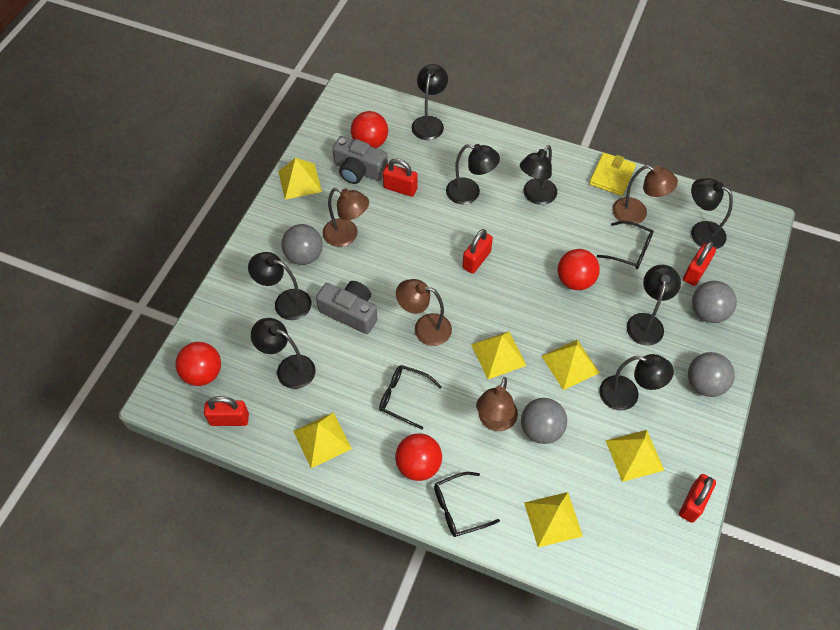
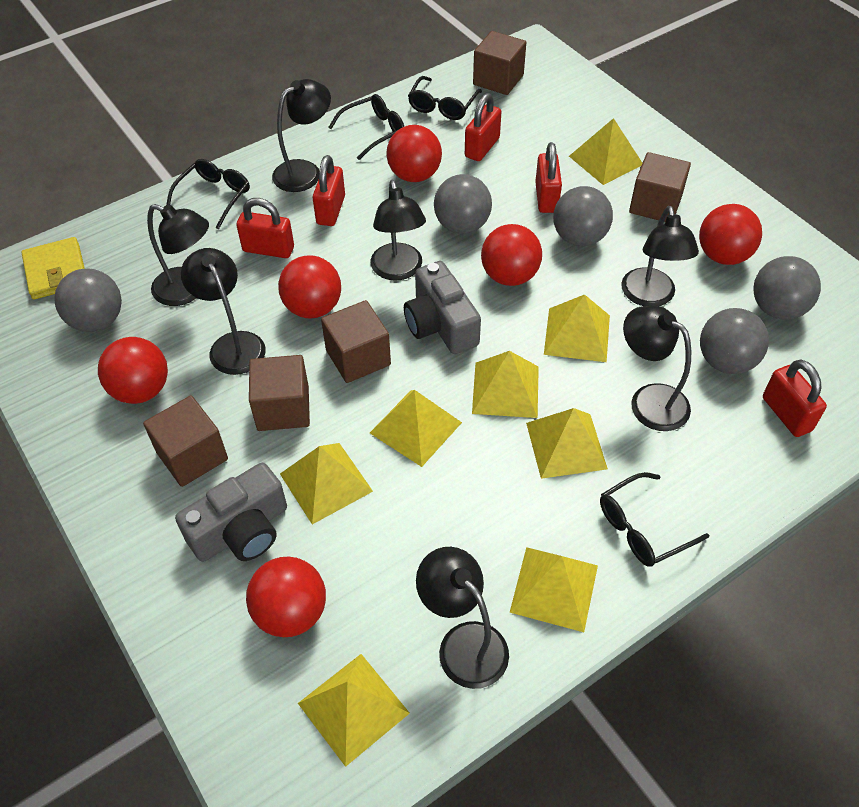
black glasses: 3 -> 4
black lamp: 8 -> 7
brown cube: 0 -> 5
brown lamp: 4 -> 0
grey ball: 4 -> 5
red ball: 4 -> 6
yellow pyramid: 6 -> 8

